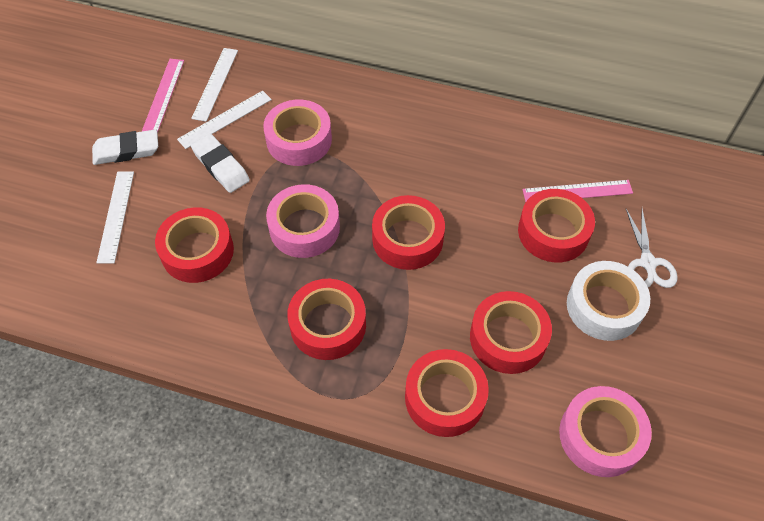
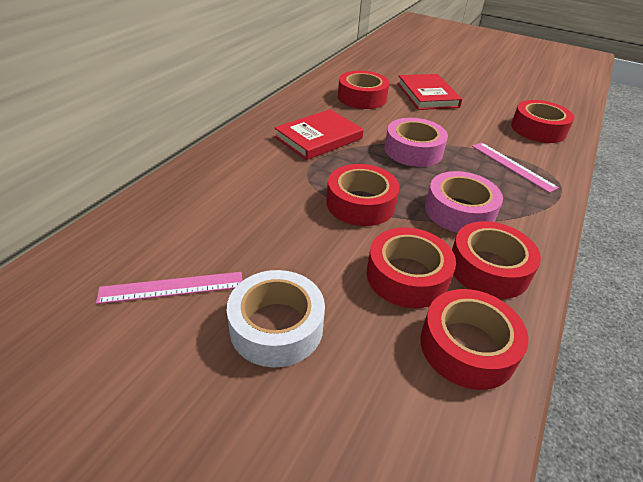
pink tape: 3 -> 2
red book: 0 -> 2
white eraser: 2 -> 0
white ruler: 3 -> 0
white scissors: 1 -> 0

